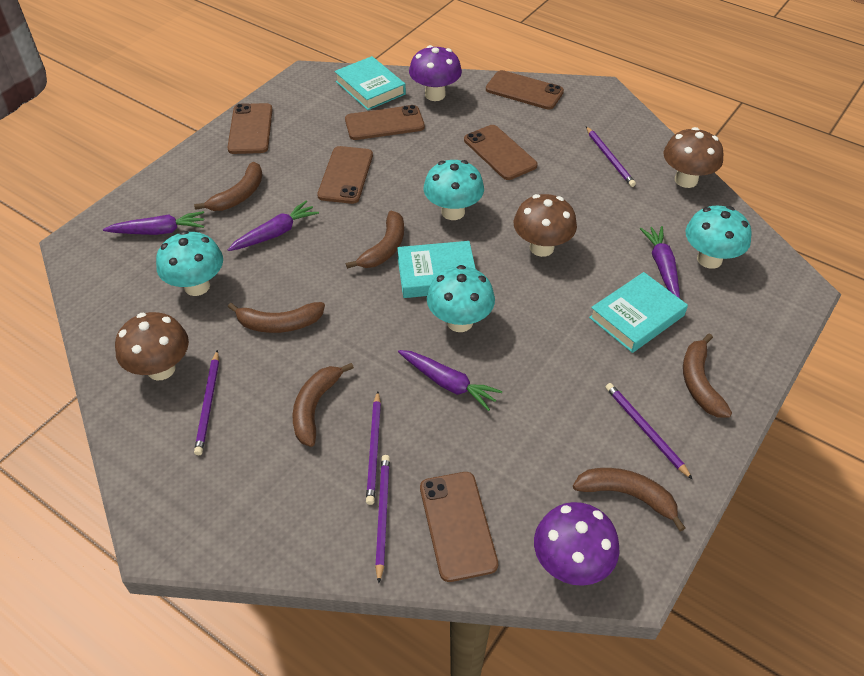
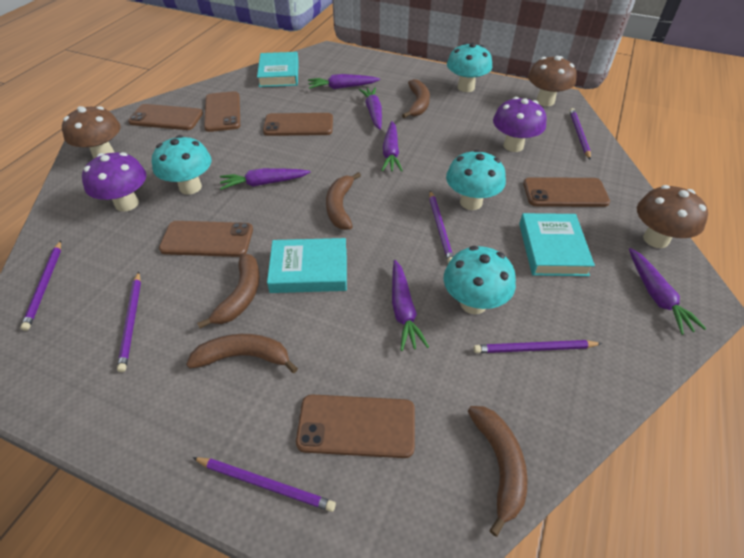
brown banana: 6 -> 5
purple carrot: 4 -> 6
purple pencil: 5 -> 6

